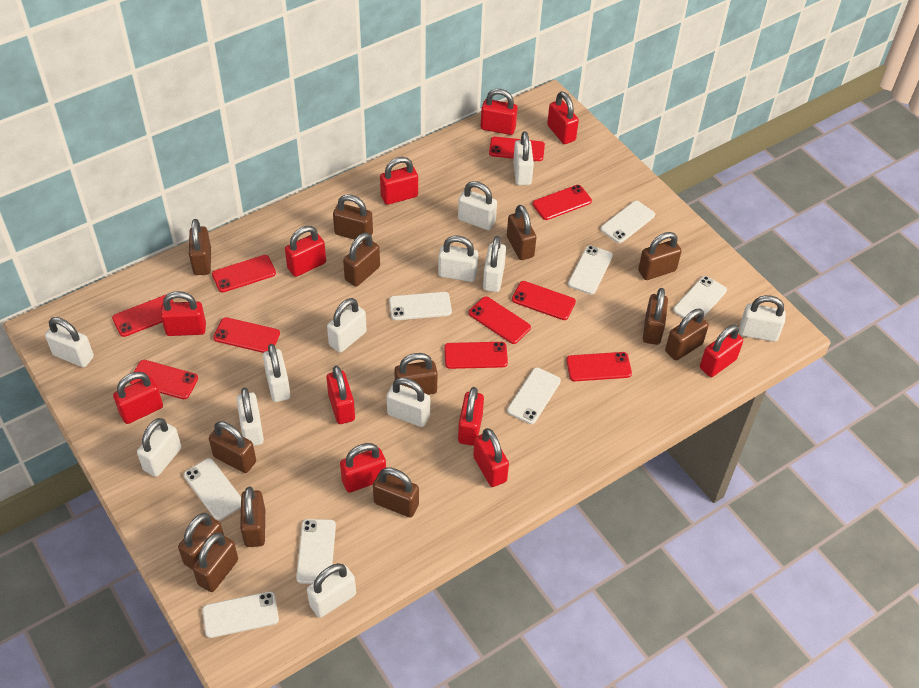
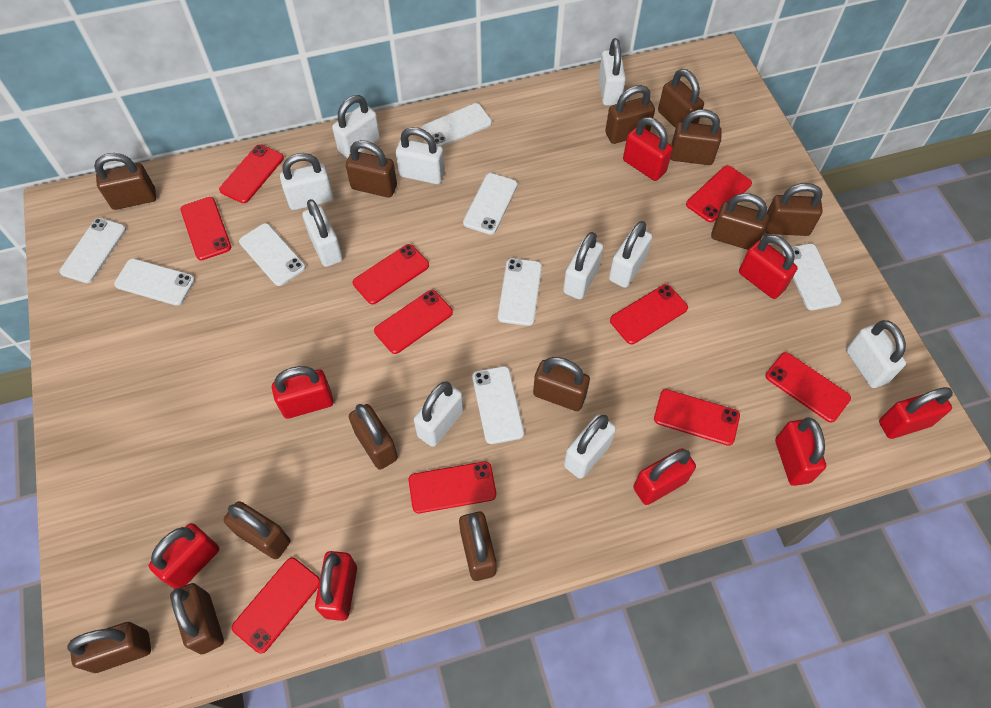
red padlock: 11 -> 8
white padlock: 12 -> 10

